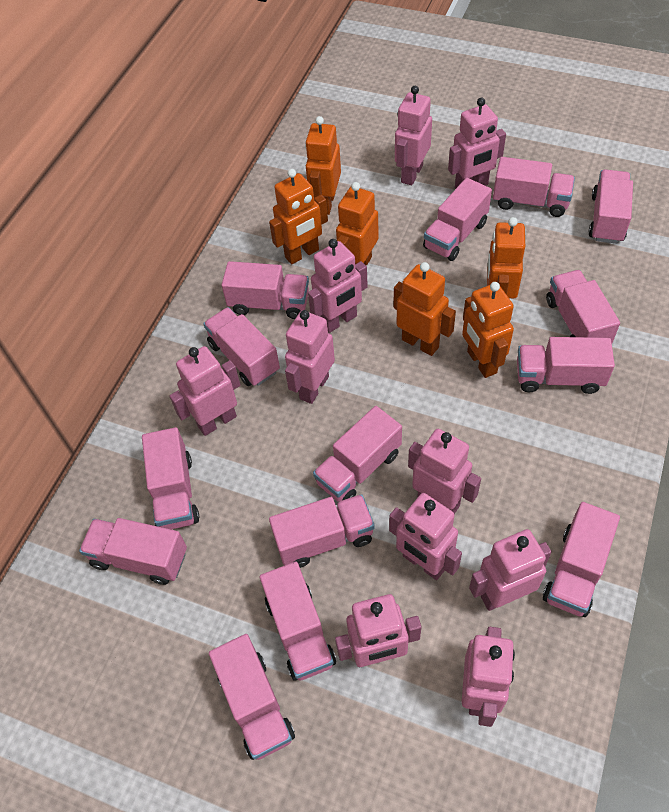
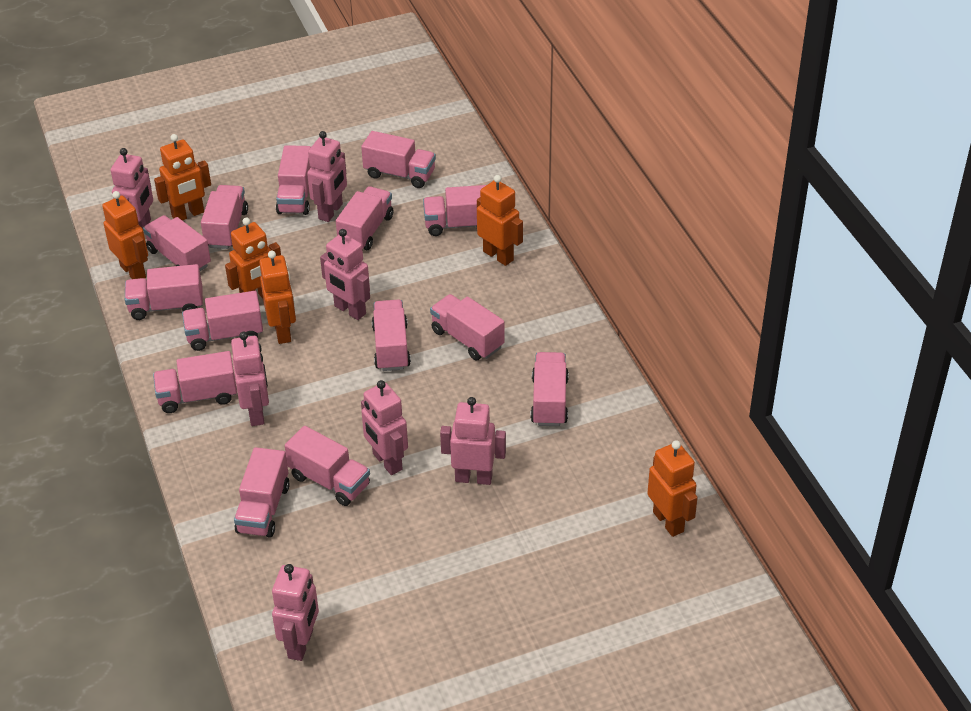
pink robot: 10 -> 7

